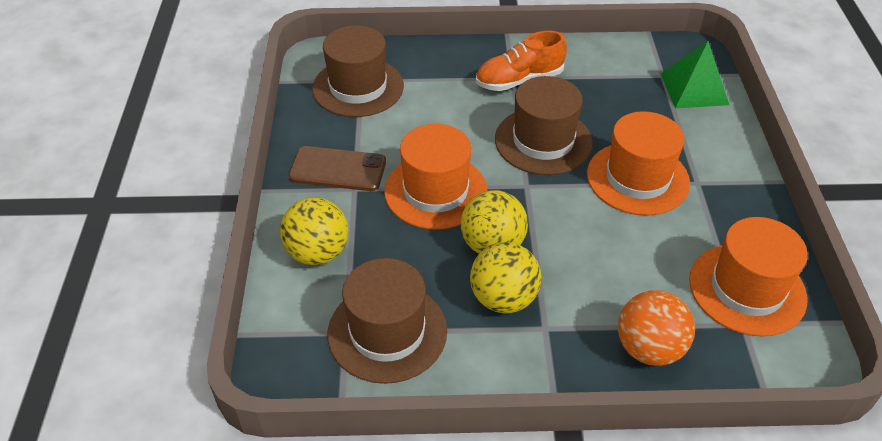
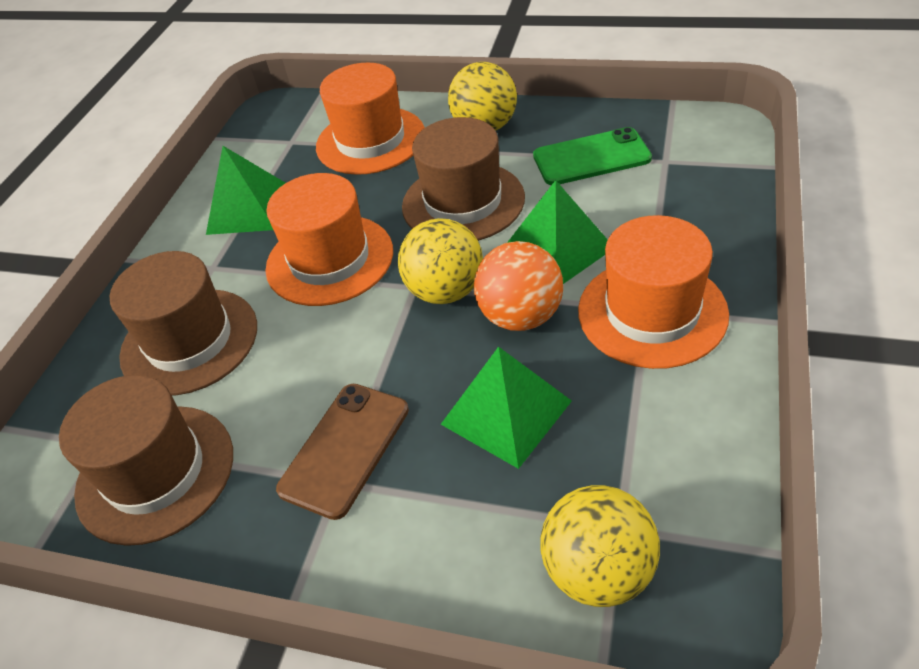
green phone: 0 -> 1
green pyramid: 1 -> 3
orange shoe: 1 -> 0

